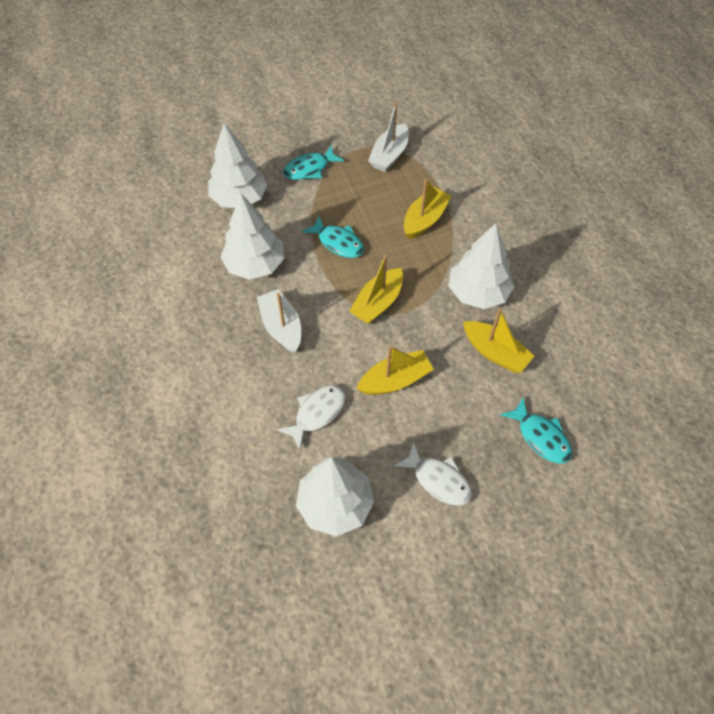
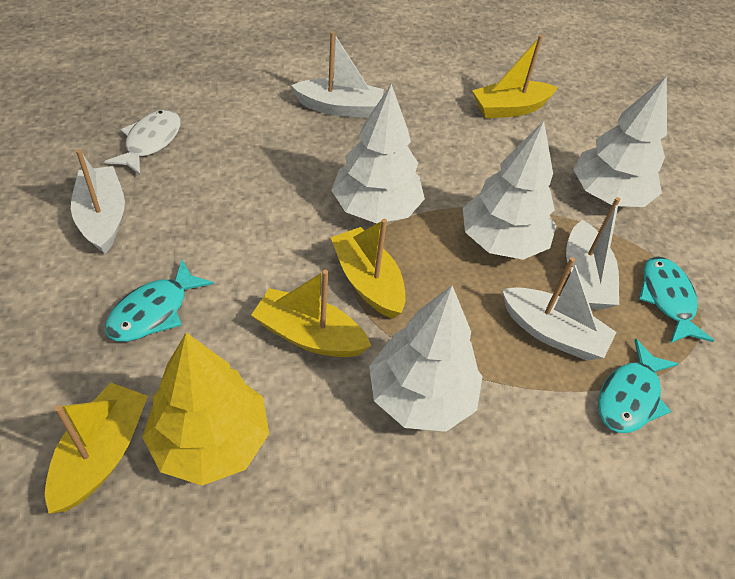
white boat: 2 -> 4
white fish: 2 -> 1
yellow tree: 0 -> 1

